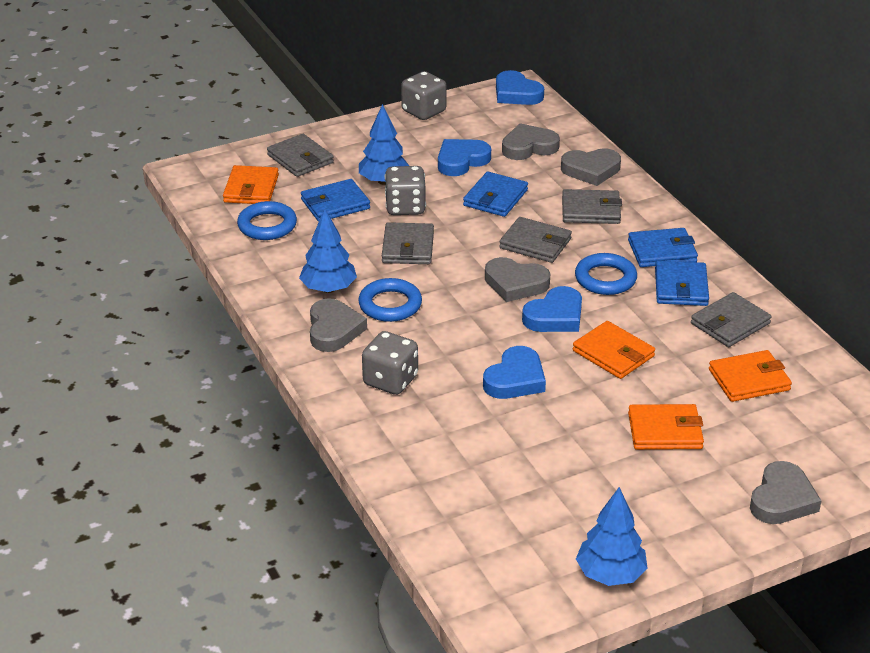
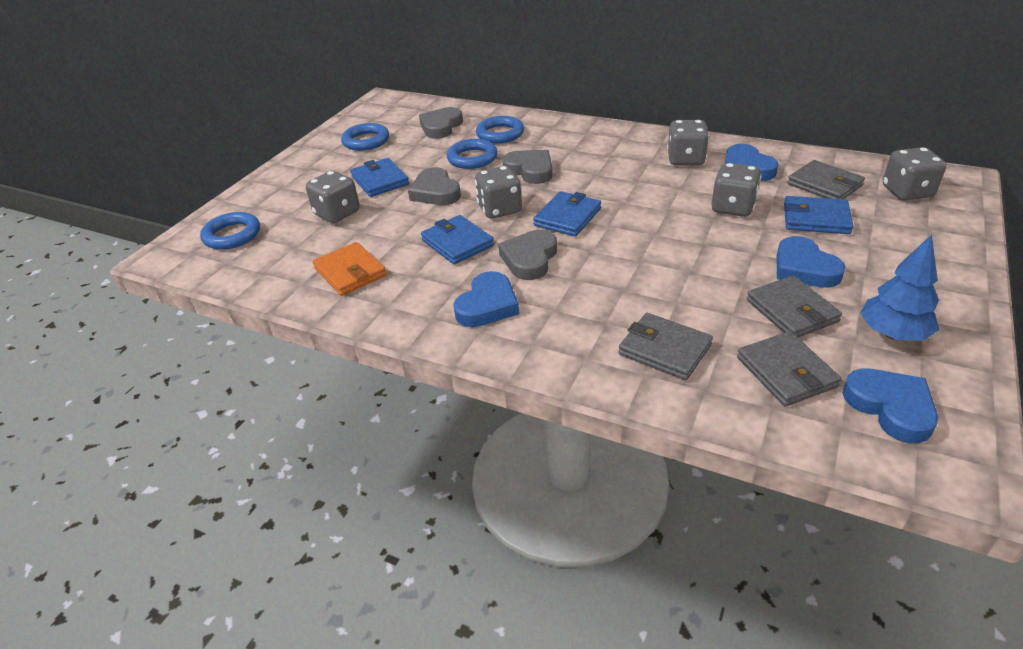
blue ring: 3 -> 4
blue tree: 3 -> 1
grey dice: 3 -> 5
grey heart: 5 -> 4
grey wallet: 5 -> 4
orange wallet: 4 -> 1

